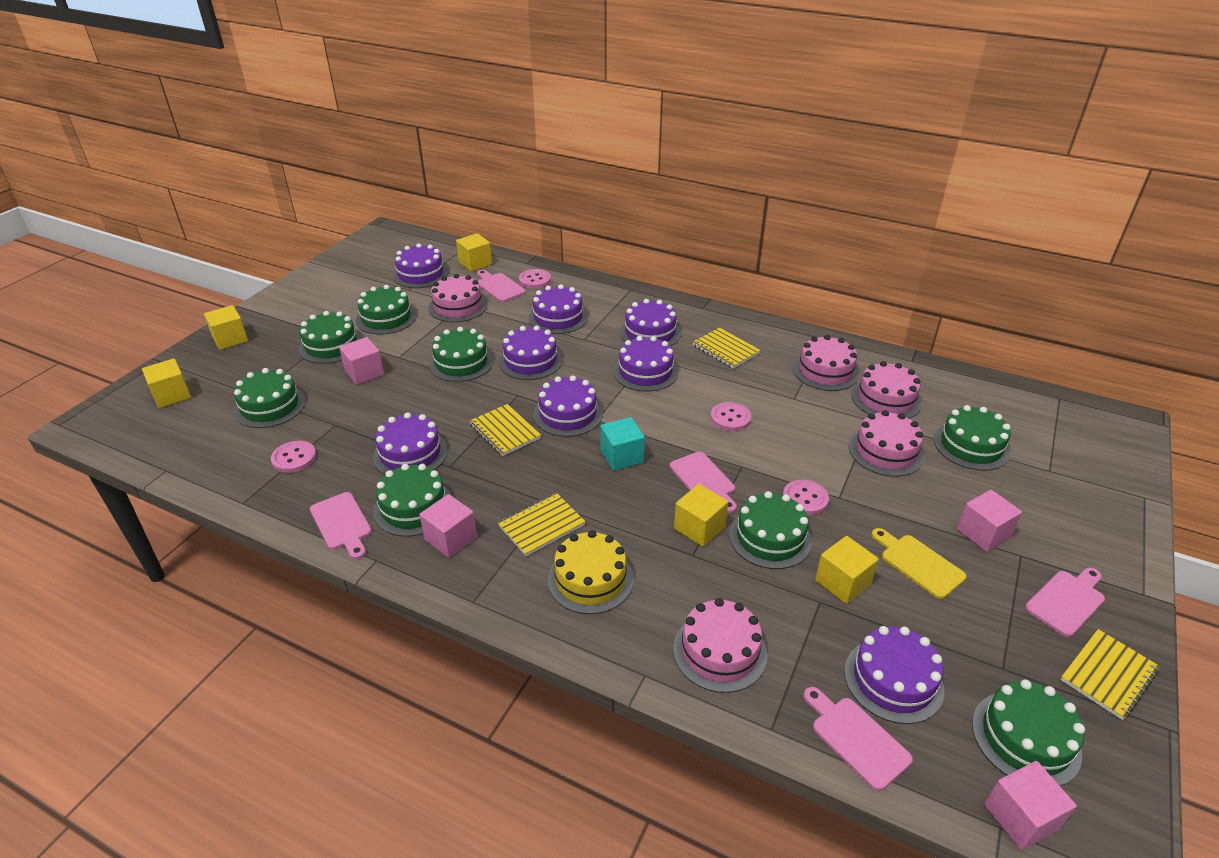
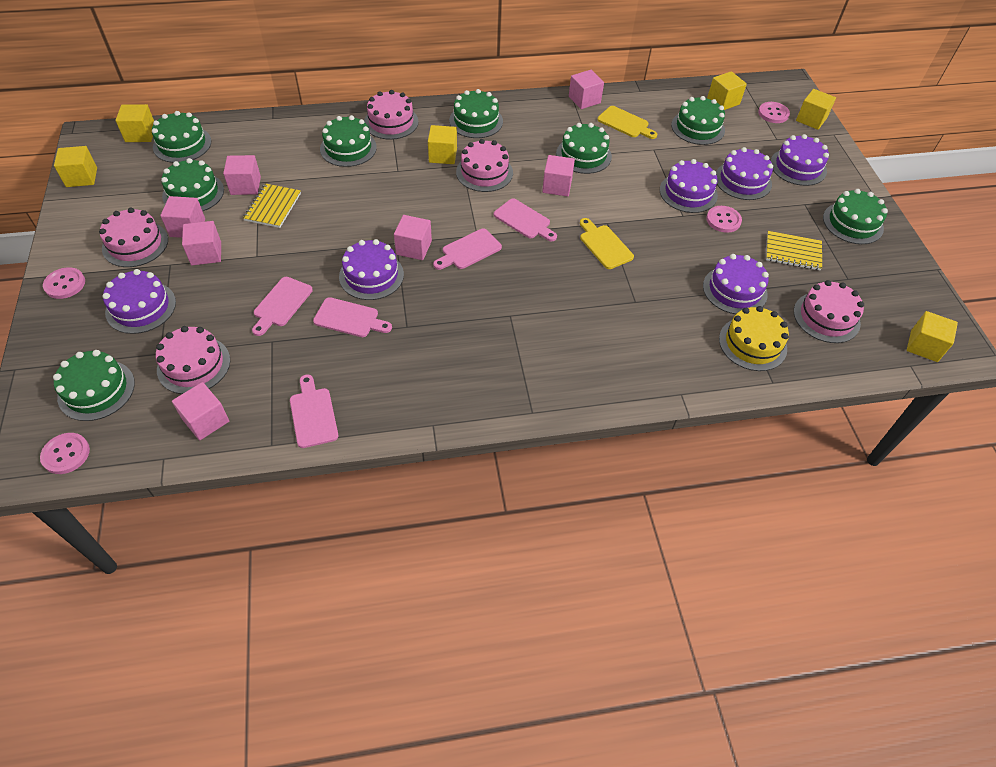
pink cube: 4 -> 7
purple cake: 8 -> 6
turquoise cube: 1 -> 0
yellow cube: 5 -> 6
yellow cutting board: 1 -> 2
yellow notebook: 4 -> 2

